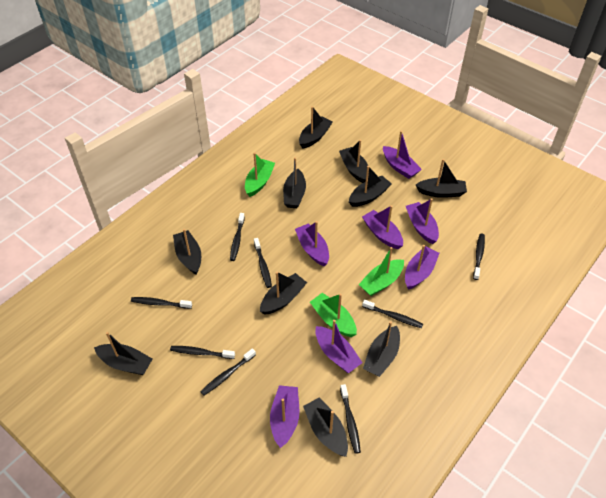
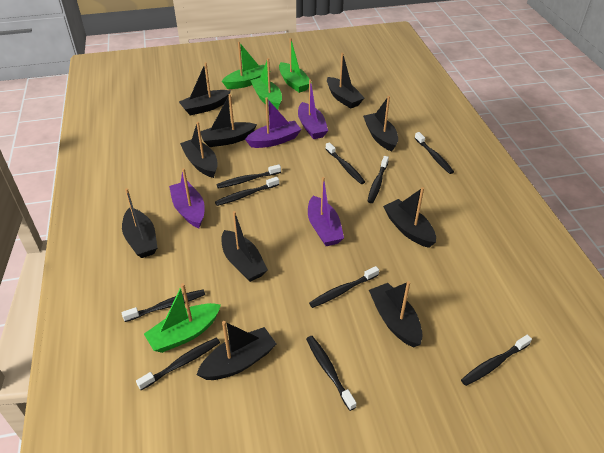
black toothbrush: 8 -> 10
green boat: 3 -> 4
purple boat: 7 -> 4

